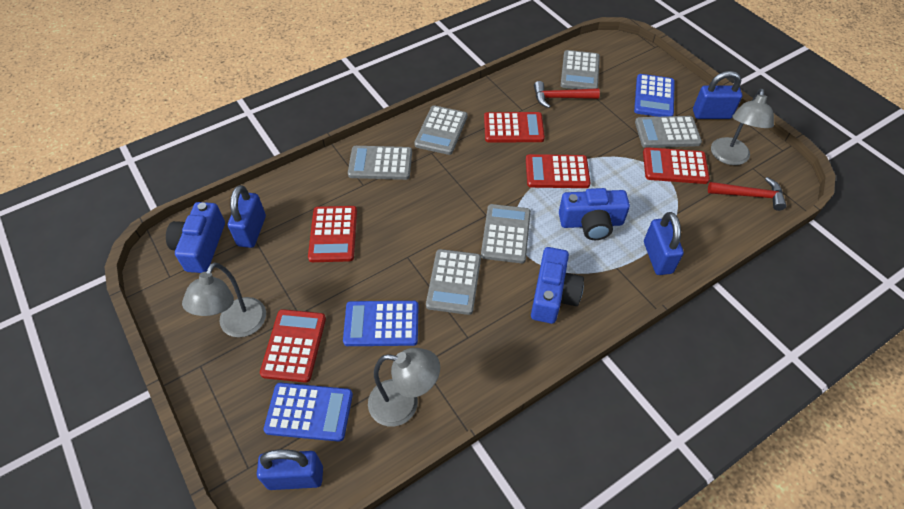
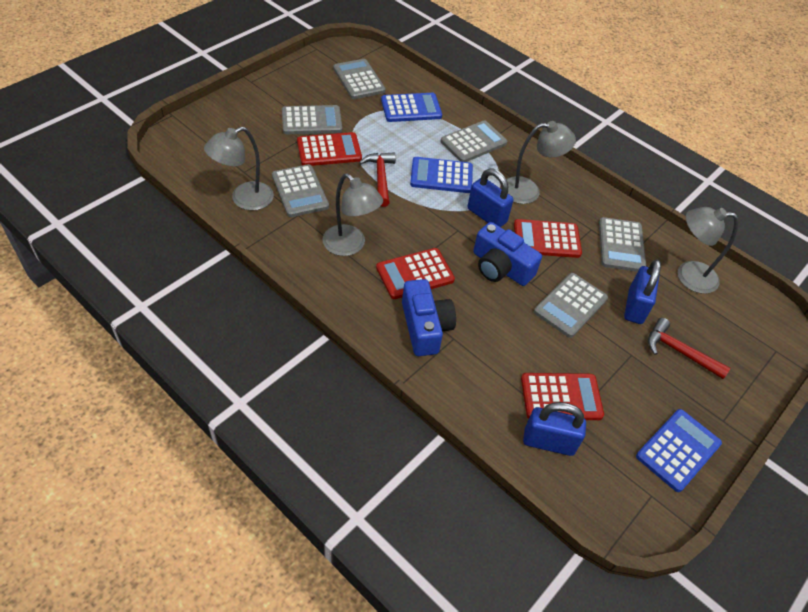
blue camera: 3 -> 2
blue padlock: 4 -> 3
grey lamp: 3 -> 4
red calculator: 5 -> 4

